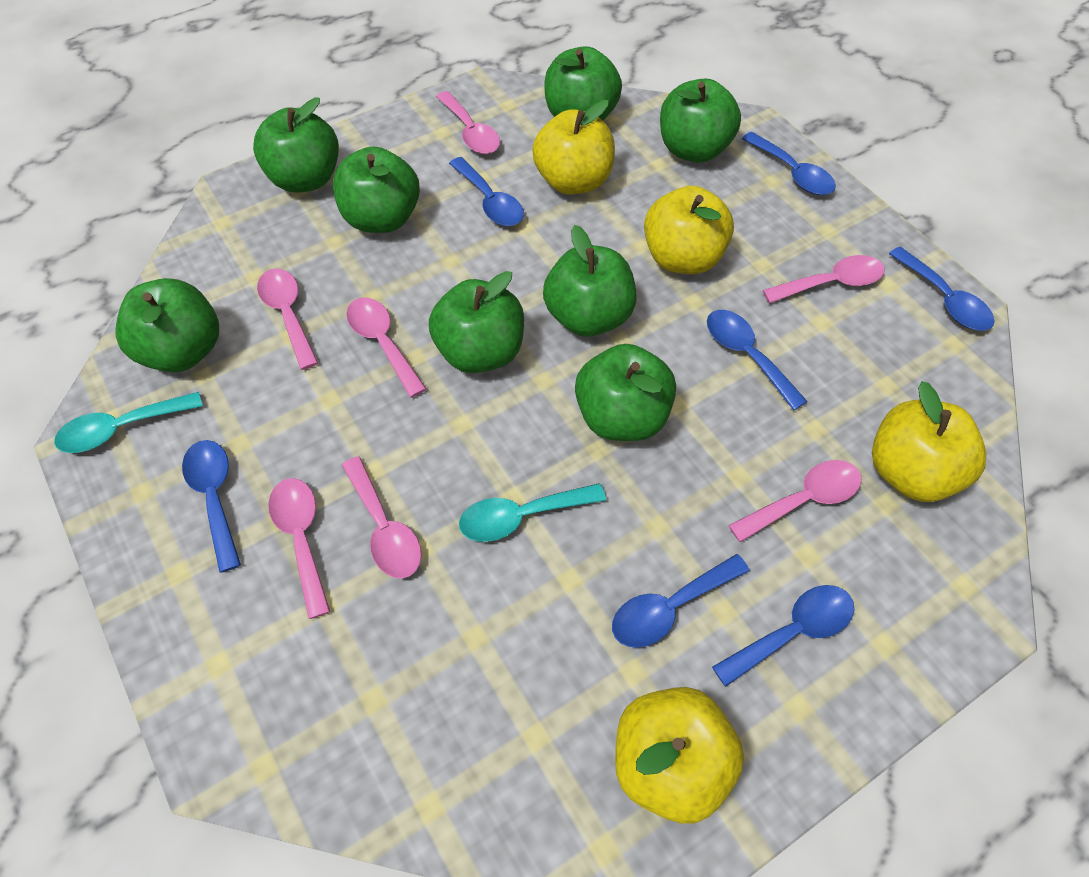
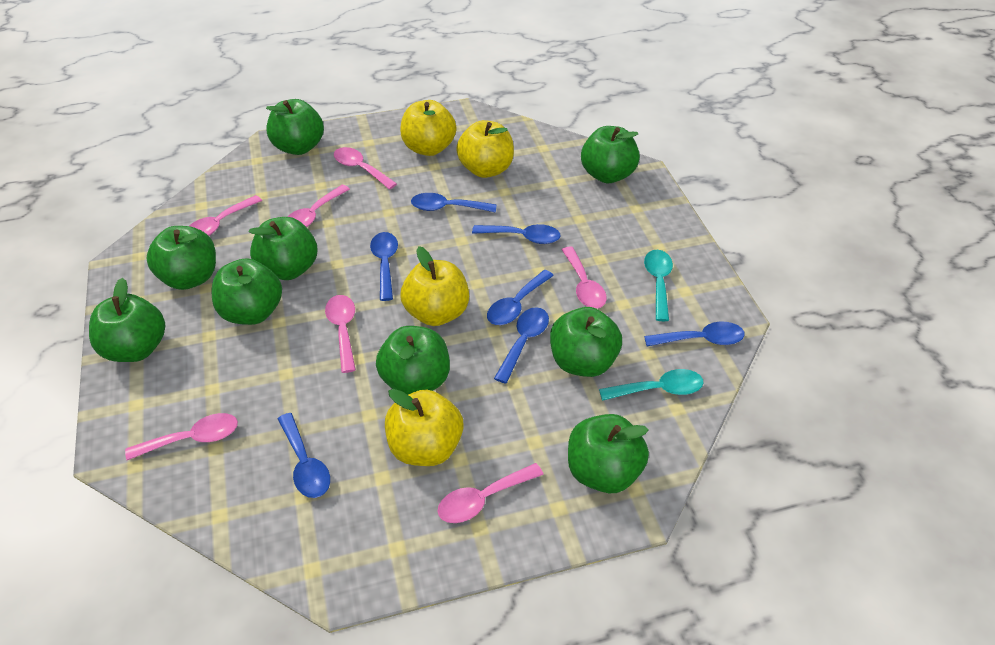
green apple: 8 -> 9

